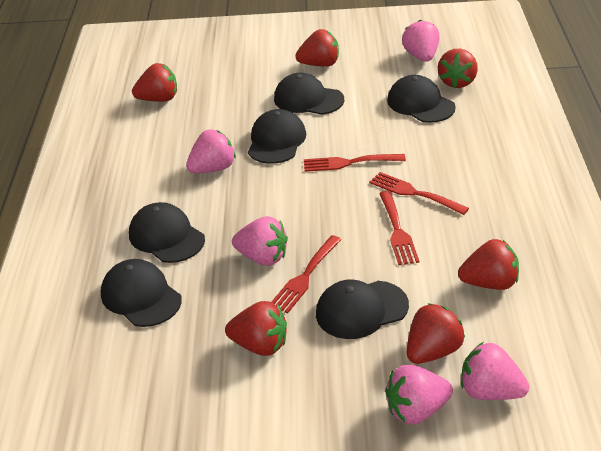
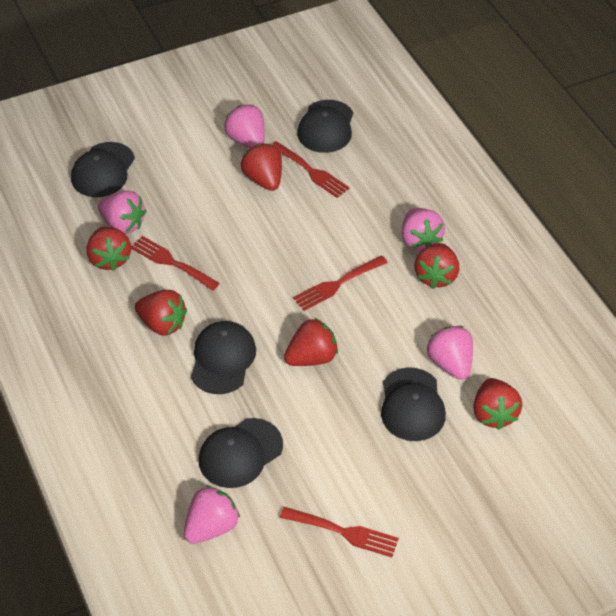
black cap: 6 -> 5

